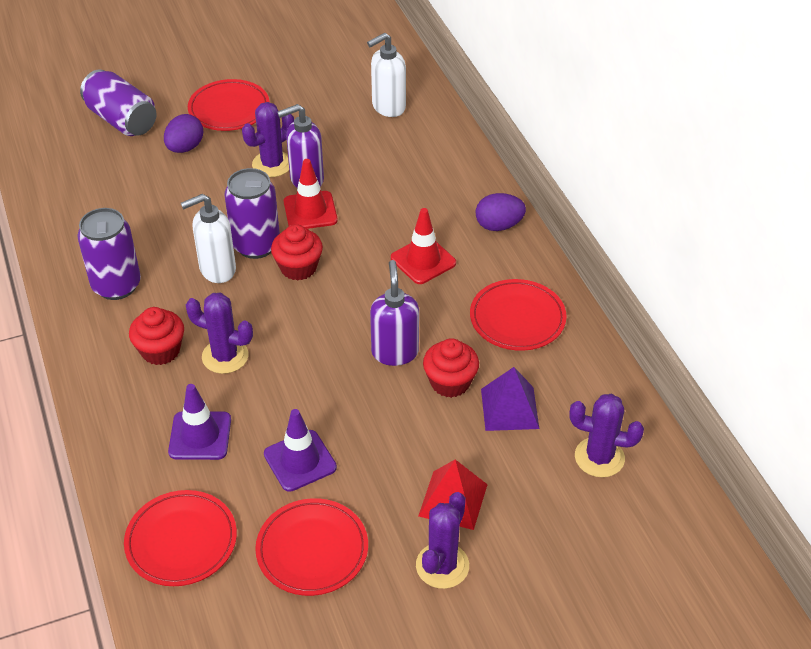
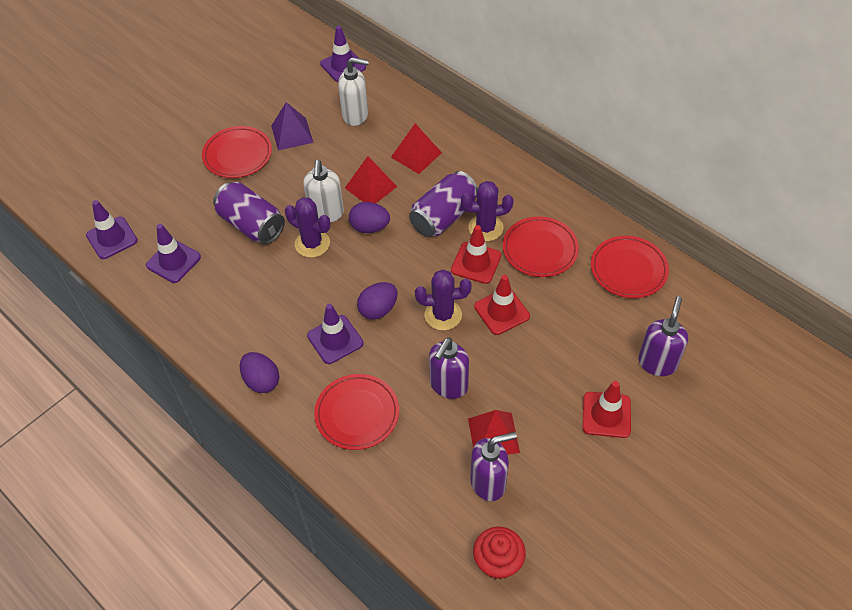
purple cactus: 4 -> 3
purple can: 3 -> 2
purple egg: 2 -> 3
purple soap dispenser: 2 -> 3
purple traffic cone: 2 -> 4
red cupcake: 3 -> 1
red pyramid: 1 -> 3
red traffic cone: 2 -> 3

